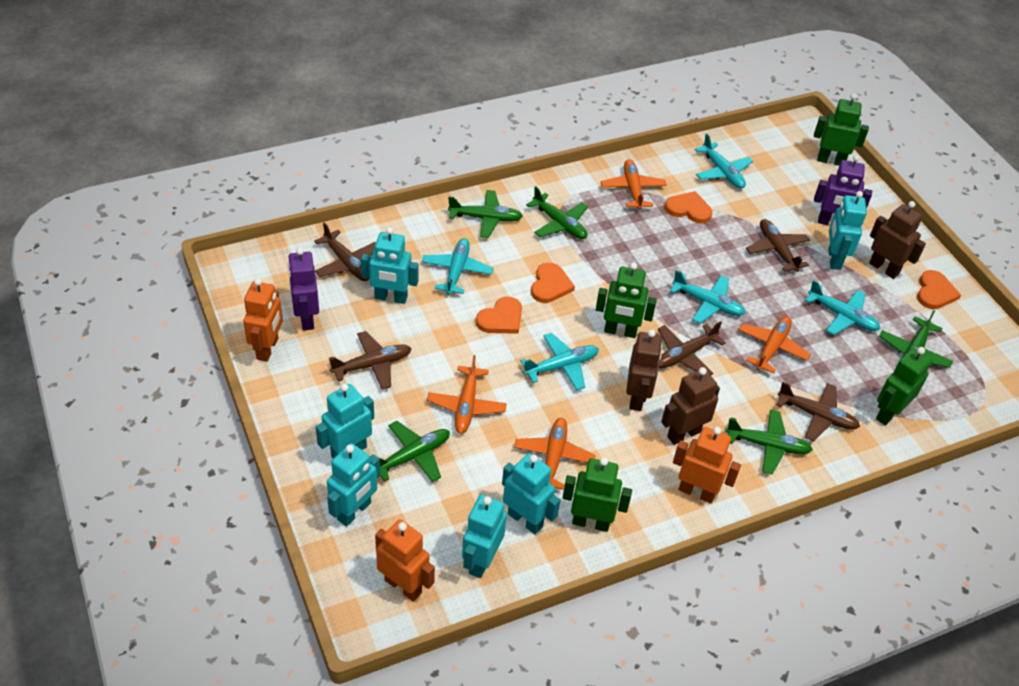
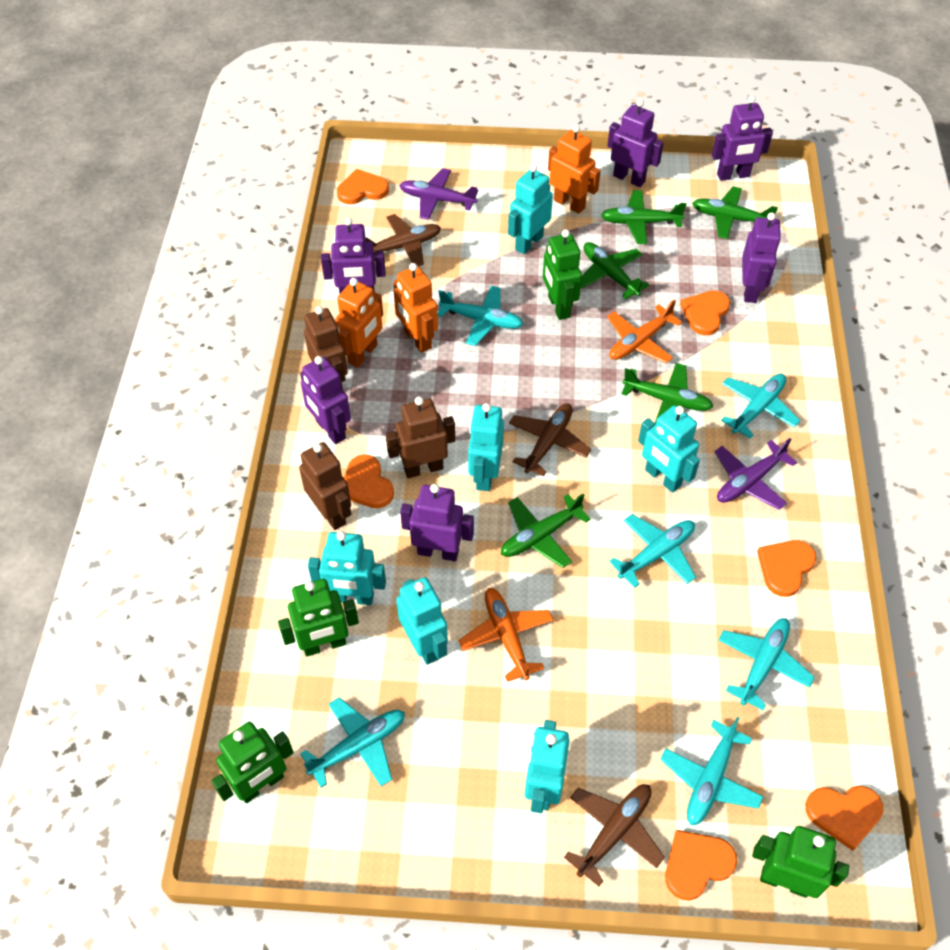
brown plane: 5 -> 3
orange heart: 4 -> 6
orange plane: 4 -> 2
purple plane: 0 -> 2
purple robot: 2 -> 6
turquoise plane: 5 -> 6

